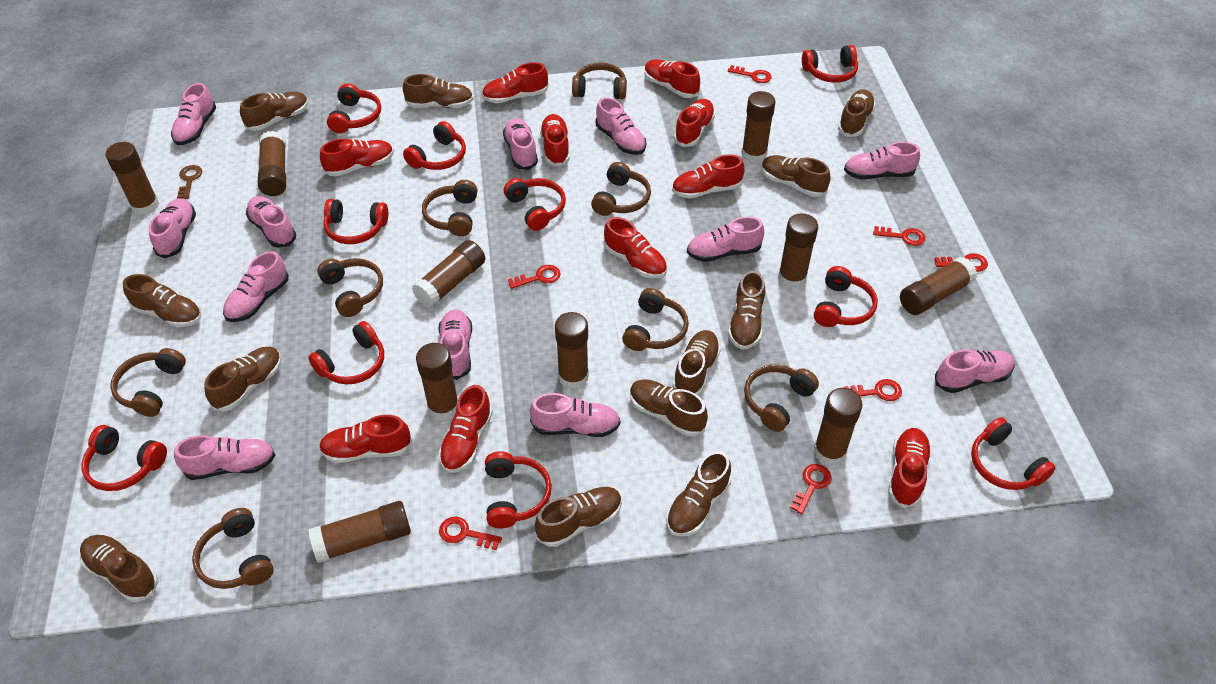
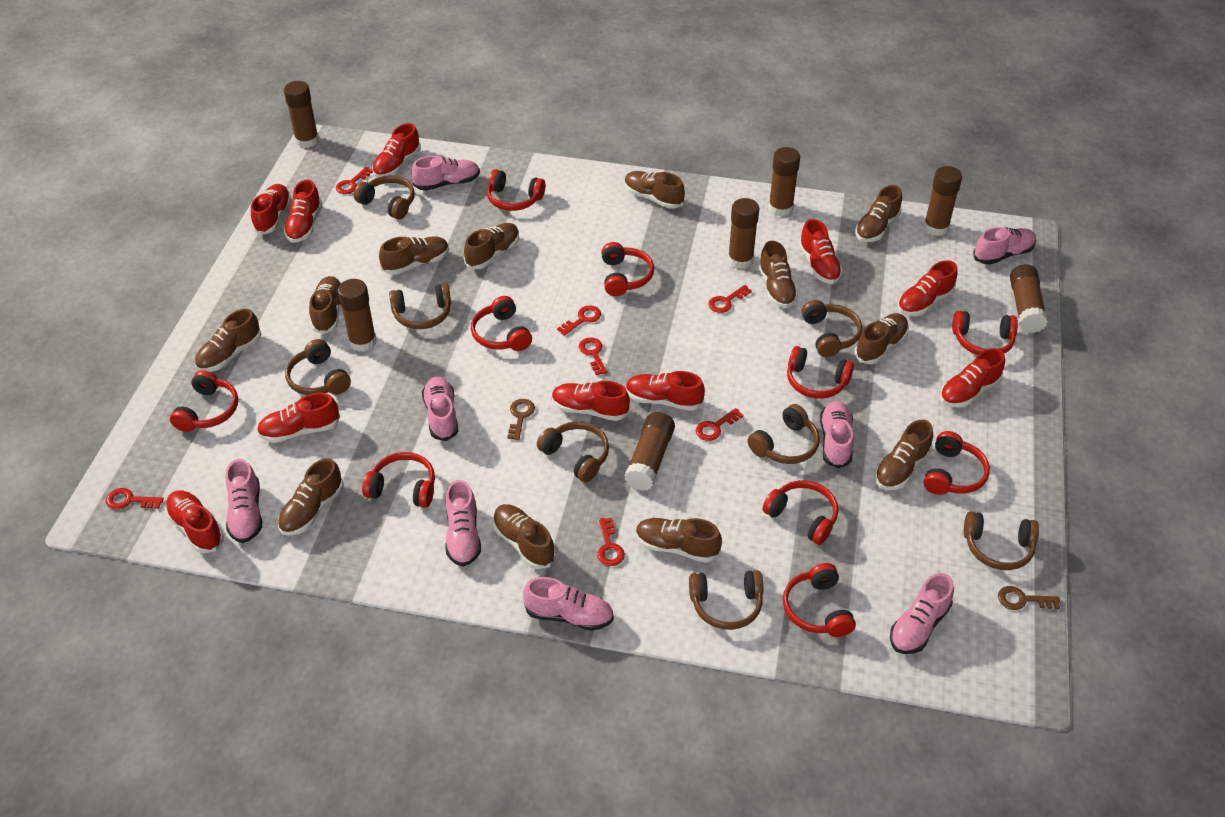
brown glue stick: 10 -> 7
brown key: 1 -> 2
pink shoe: 12 -> 8

